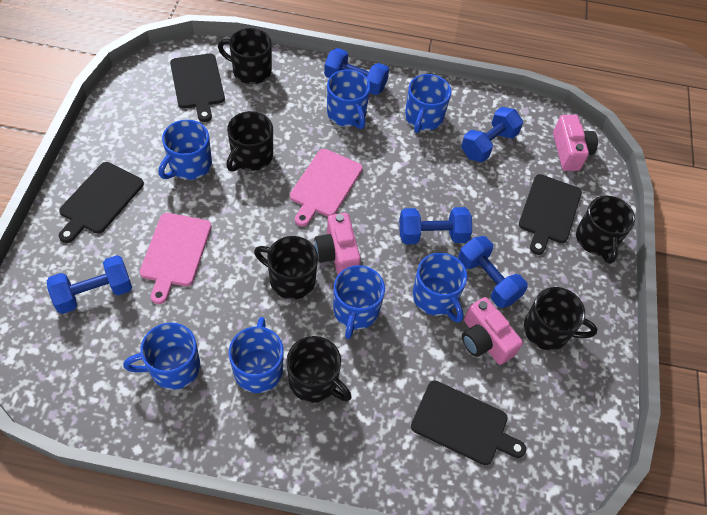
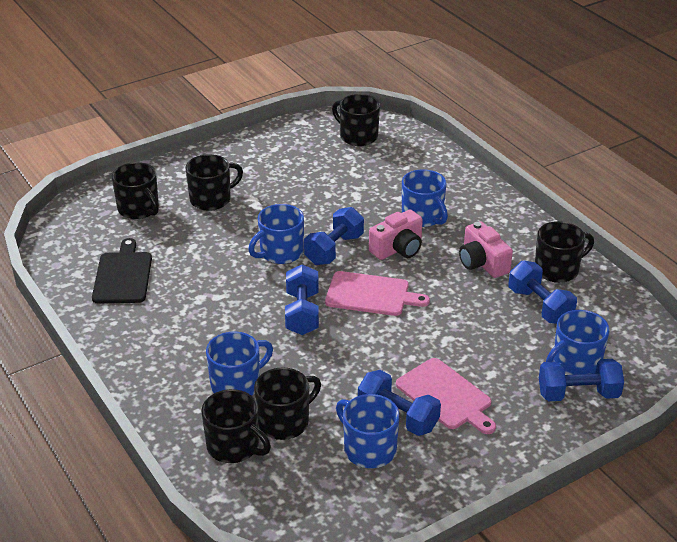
black cutting board: 4 -> 1
blue mug: 7 -> 5
pink camera: 3 -> 2

